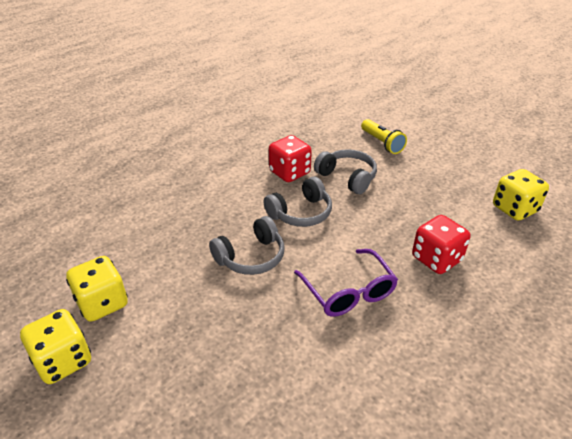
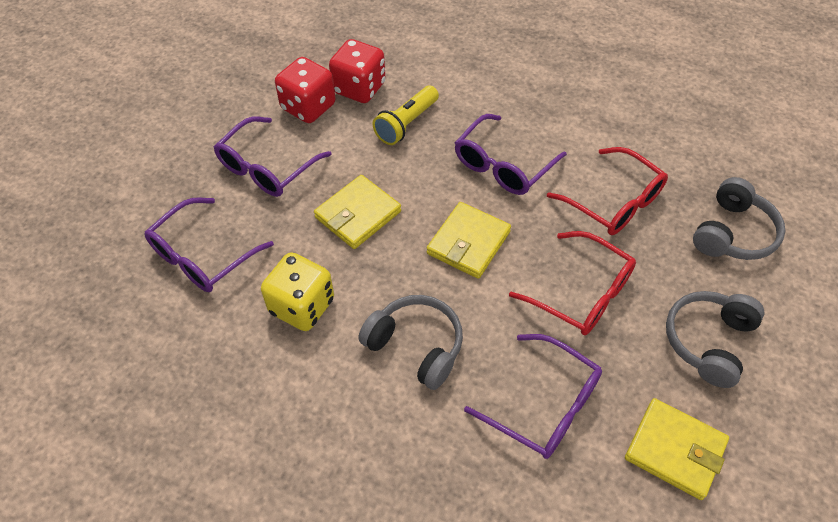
purple glasses: 1 -> 4
red glasses: 0 -> 2
yellow dice: 3 -> 1
yellow wallet: 0 -> 3

